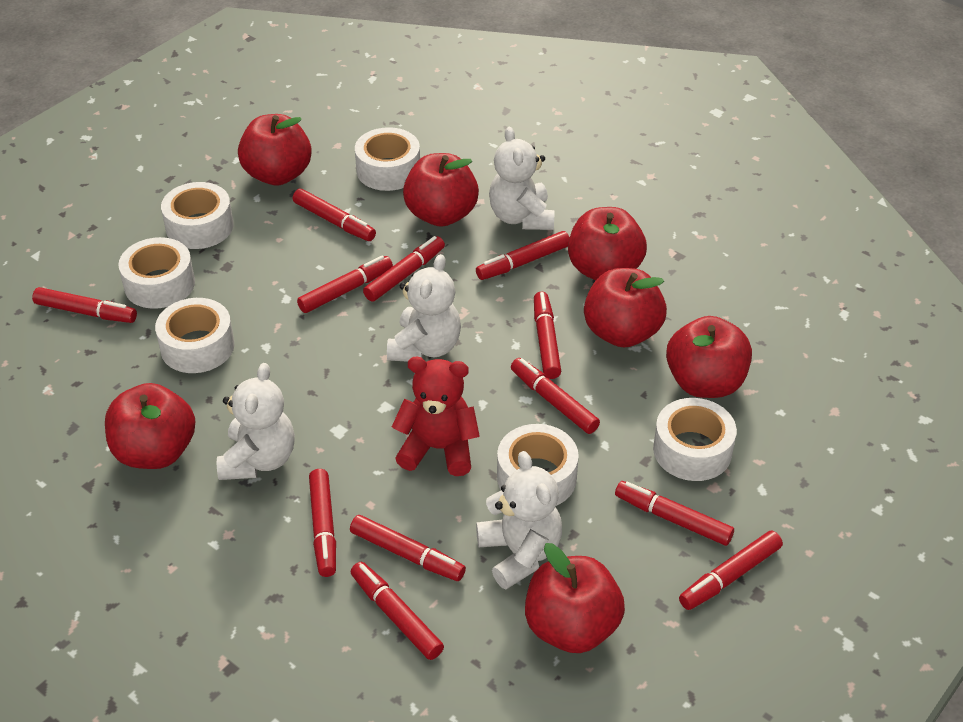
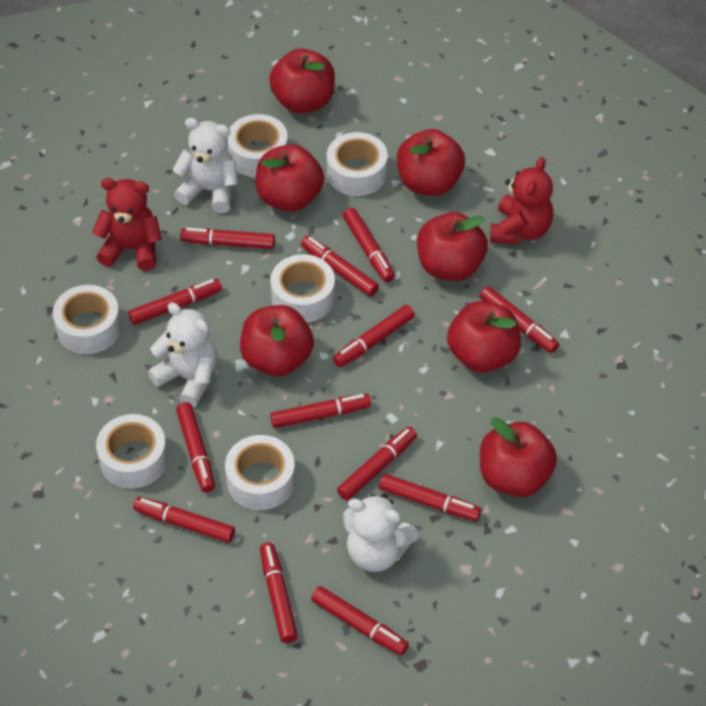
red marker: 12 -> 13
red teddy bear: 1 -> 2
white teddy bear: 4 -> 3

